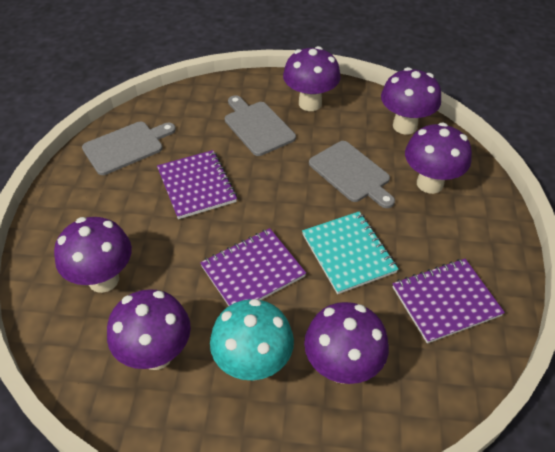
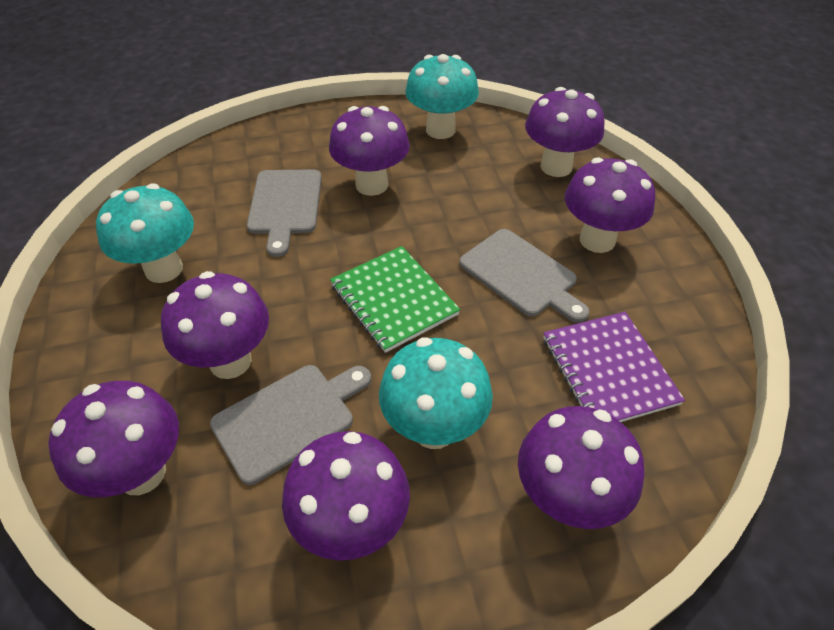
green notebook: 0 -> 1
purple mushroom: 6 -> 7
purple notebook: 3 -> 1
turquoise mushroom: 1 -> 3
turquoise notebook: 1 -> 0

